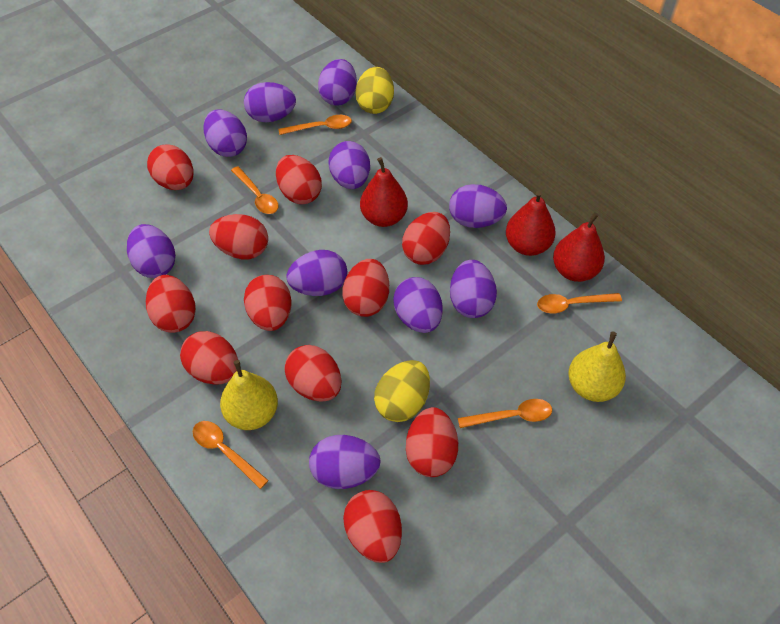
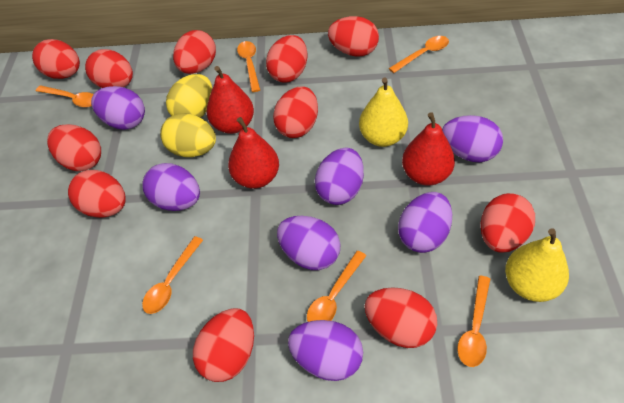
orange spoon: 5 -> 6
purple egg: 10 -> 7

